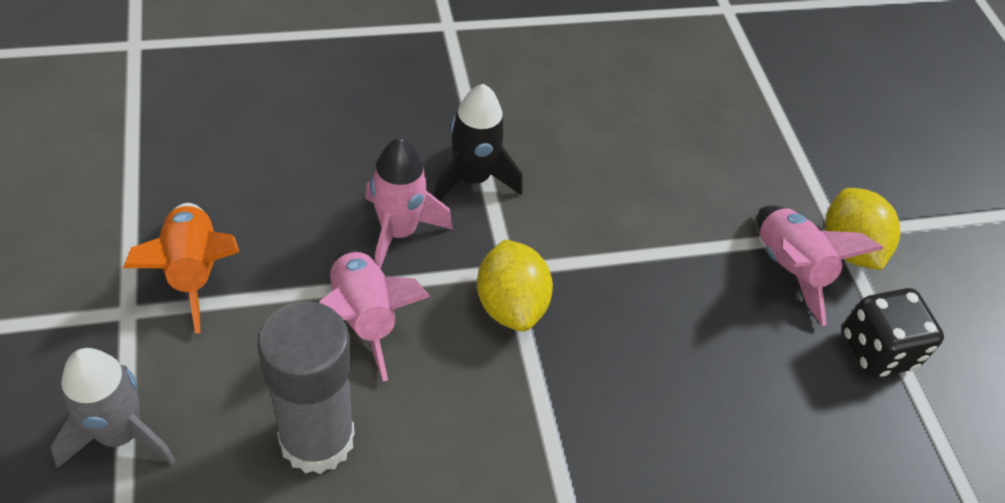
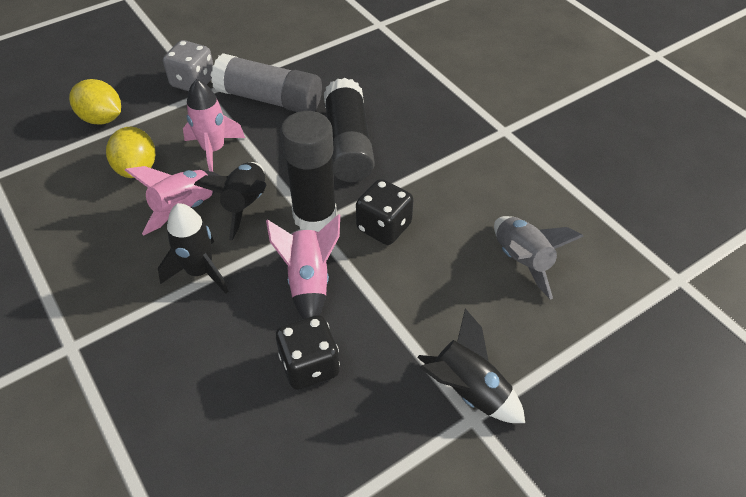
black dice: 1 -> 2
black glue stick: 0 -> 2
black rocket: 1 -> 3
grey dice: 0 -> 1
orange rocket: 1 -> 0

